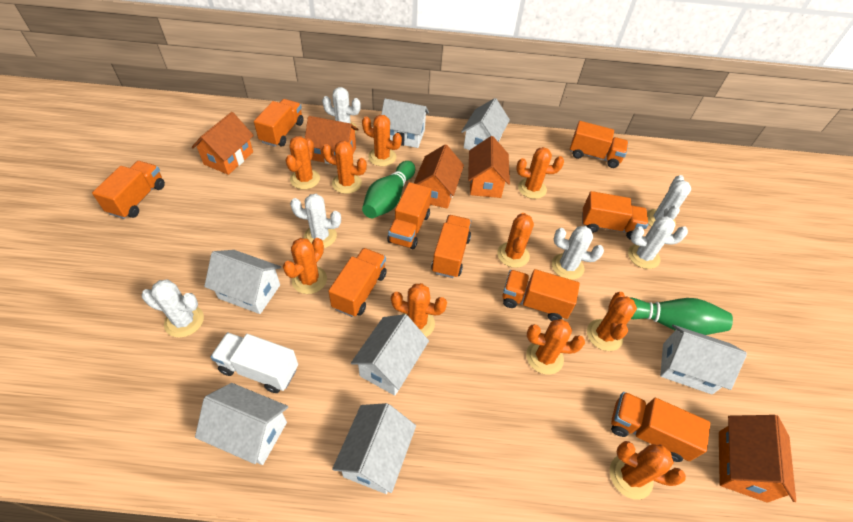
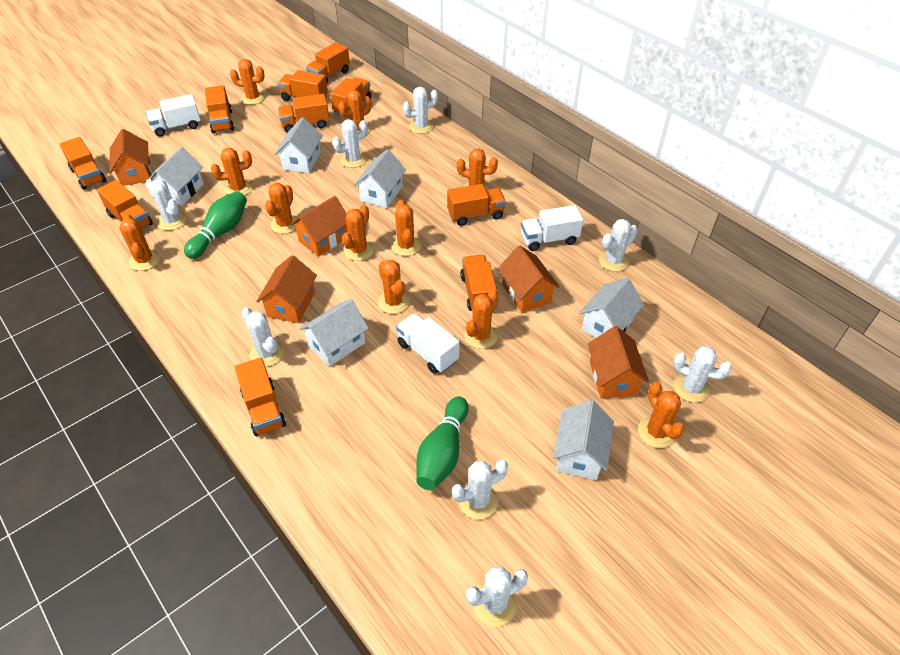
orange cactus: 10 -> 11
orange truck: 9 -> 10
white cactus: 6 -> 8
white house: 7 -> 6
white truck: 1 -> 3

